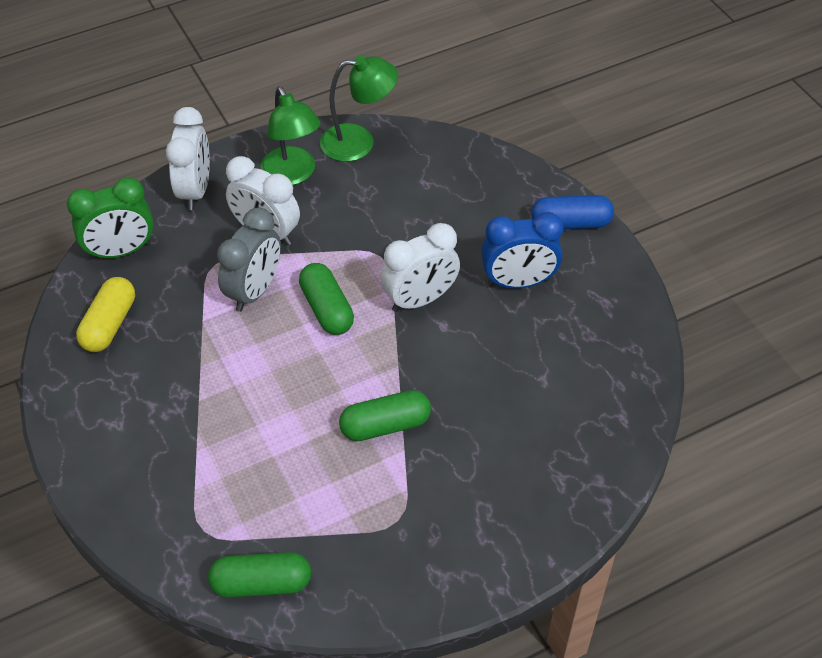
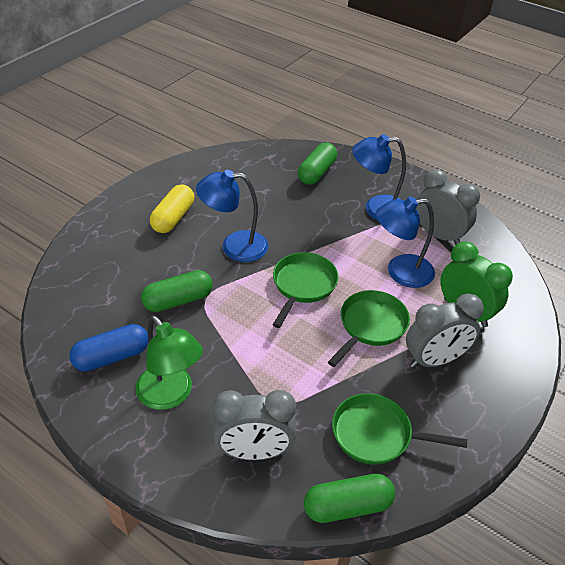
blue clock: 1 -> 0
blue lamp: 0 -> 3
green lamp: 2 -> 1
green pan: 0 -> 3
grey clock: 1 -> 3
white clock: 3 -> 0

